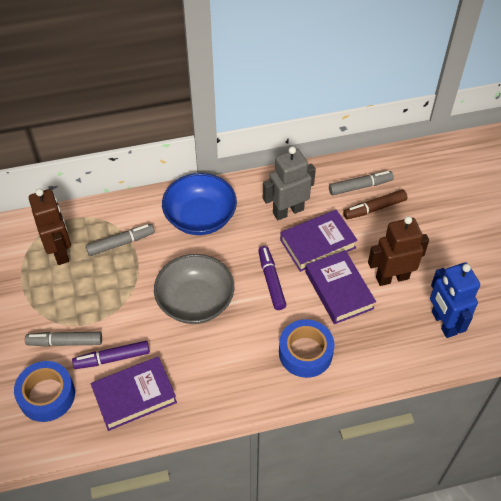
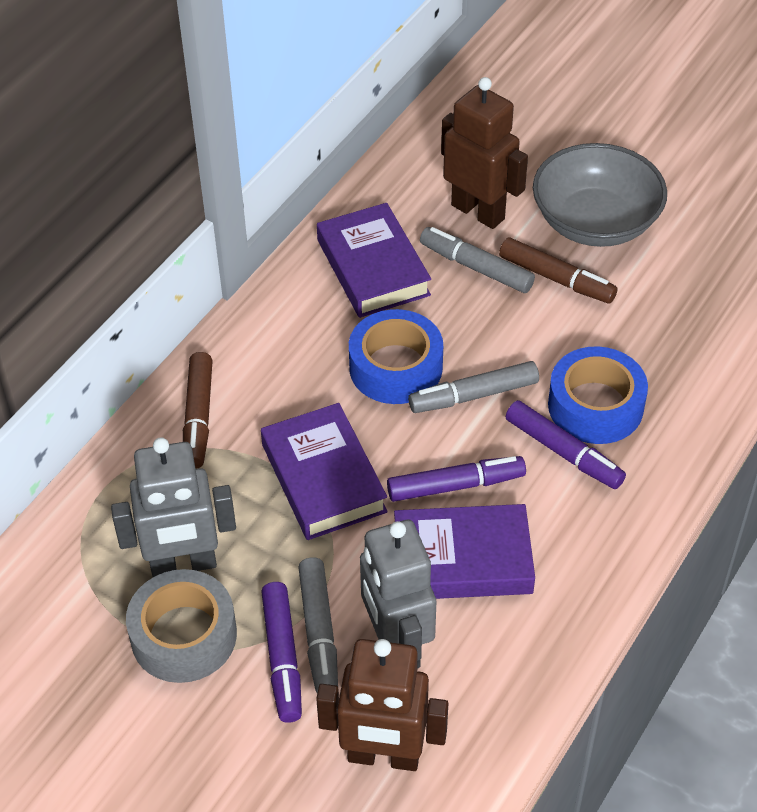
blue bowl: 1 -> 0
blue robot: 1 -> 0
brown marker: 1 -> 2
grey robot: 1 -> 2
grey tape: 0 -> 1
purple marker: 2 -> 3

